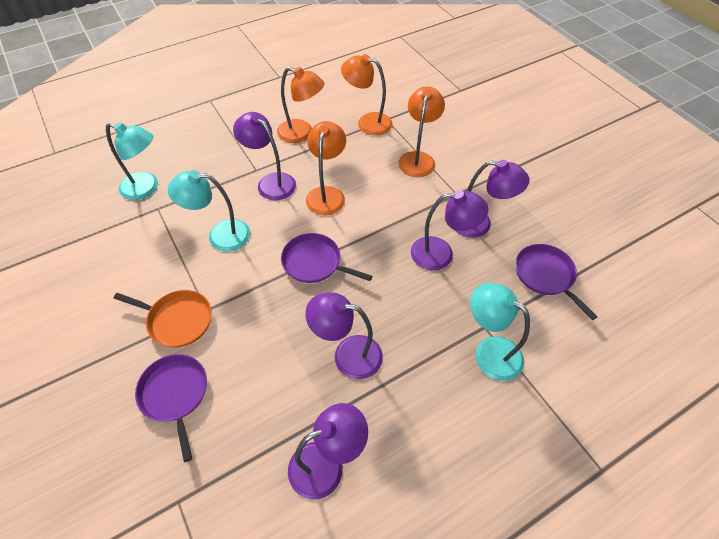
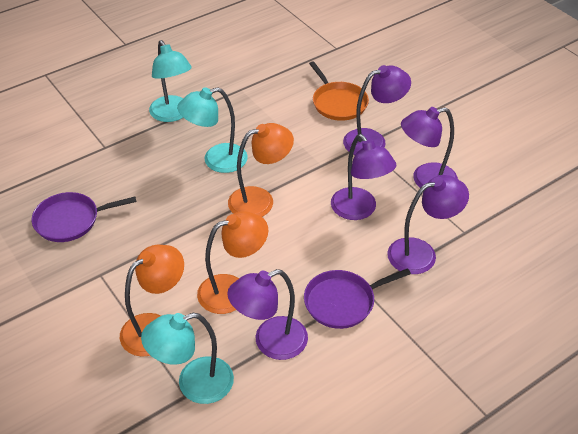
orange lamp: 4 -> 3
purple pan: 3 -> 2

